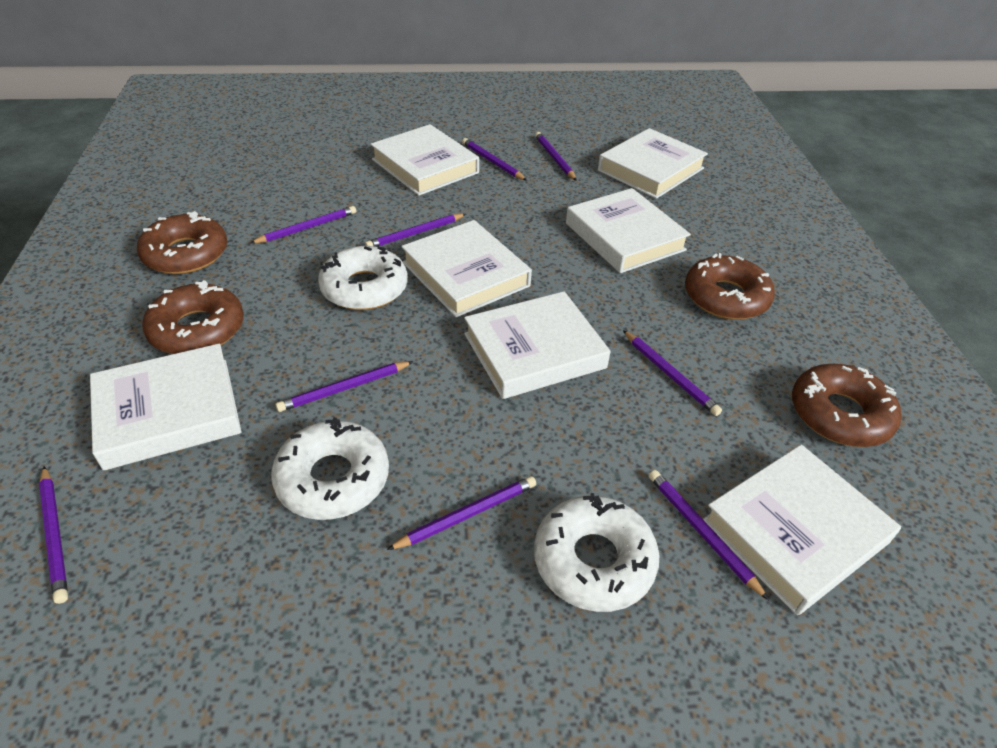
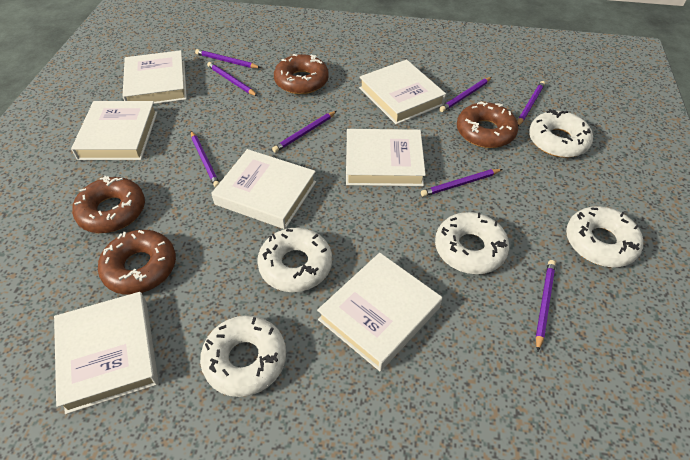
purple pencil: 9 -> 8
white donut: 3 -> 5

